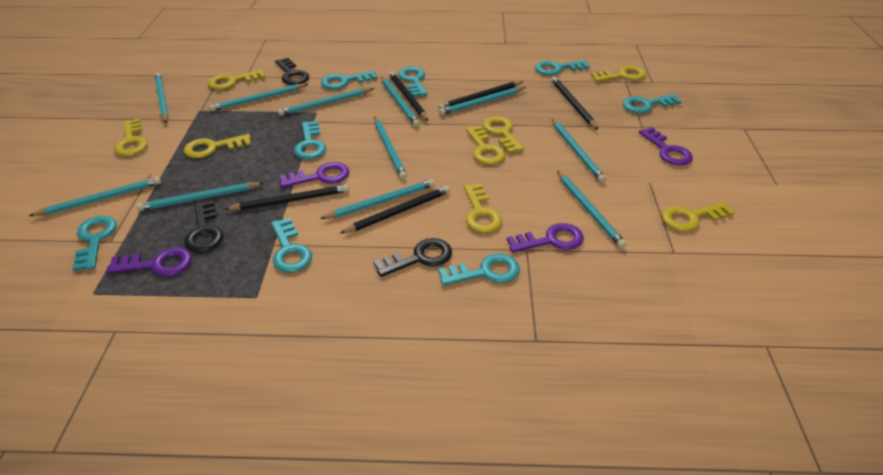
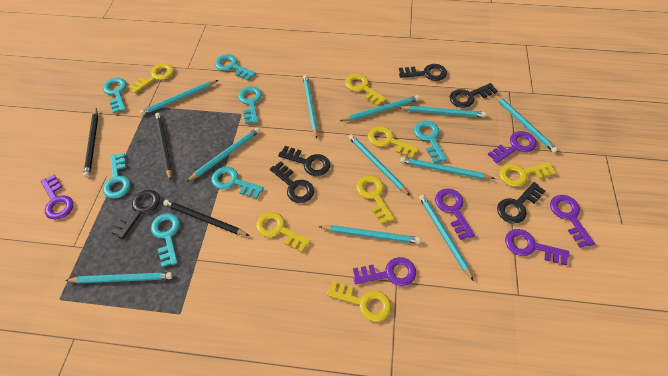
black key: 3 -> 6
black pencil: 5 -> 3
purple key: 4 -> 6
turquoise key: 8 -> 7
yellow key: 8 -> 7

